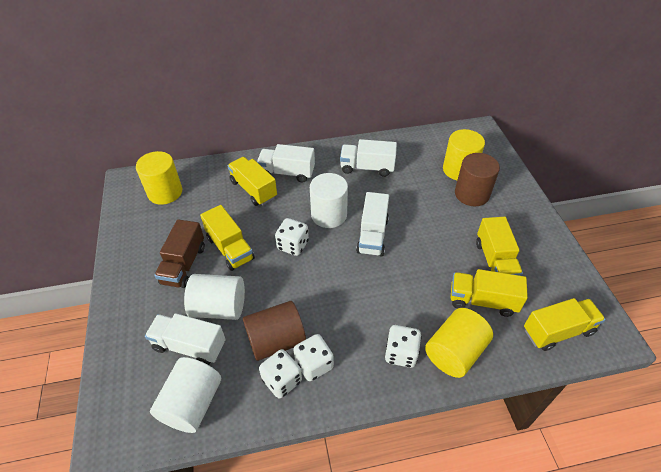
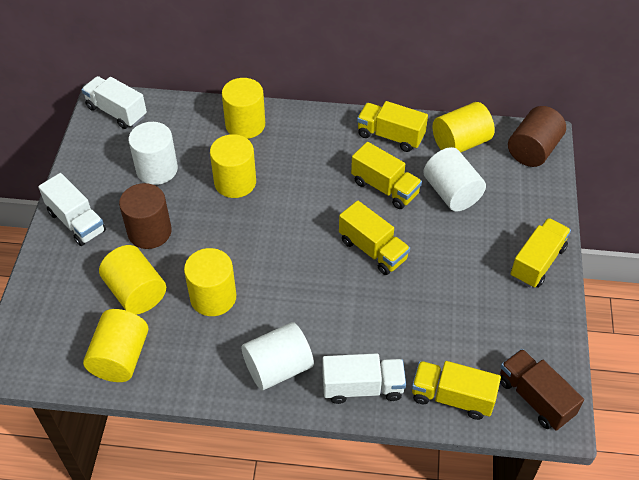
white dice: 4 -> 0
white truck: 4 -> 3
yellow cylinder: 3 -> 6

